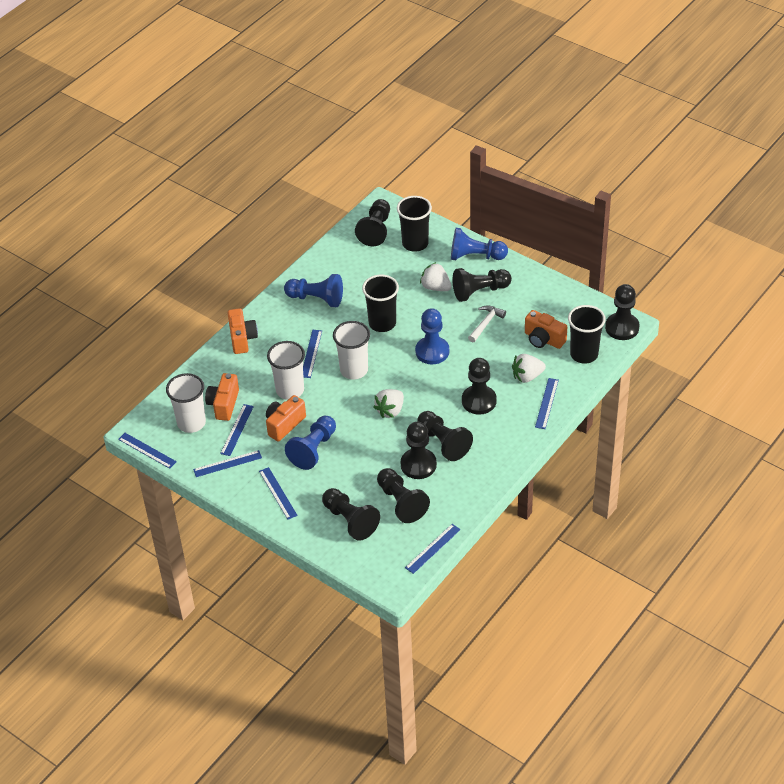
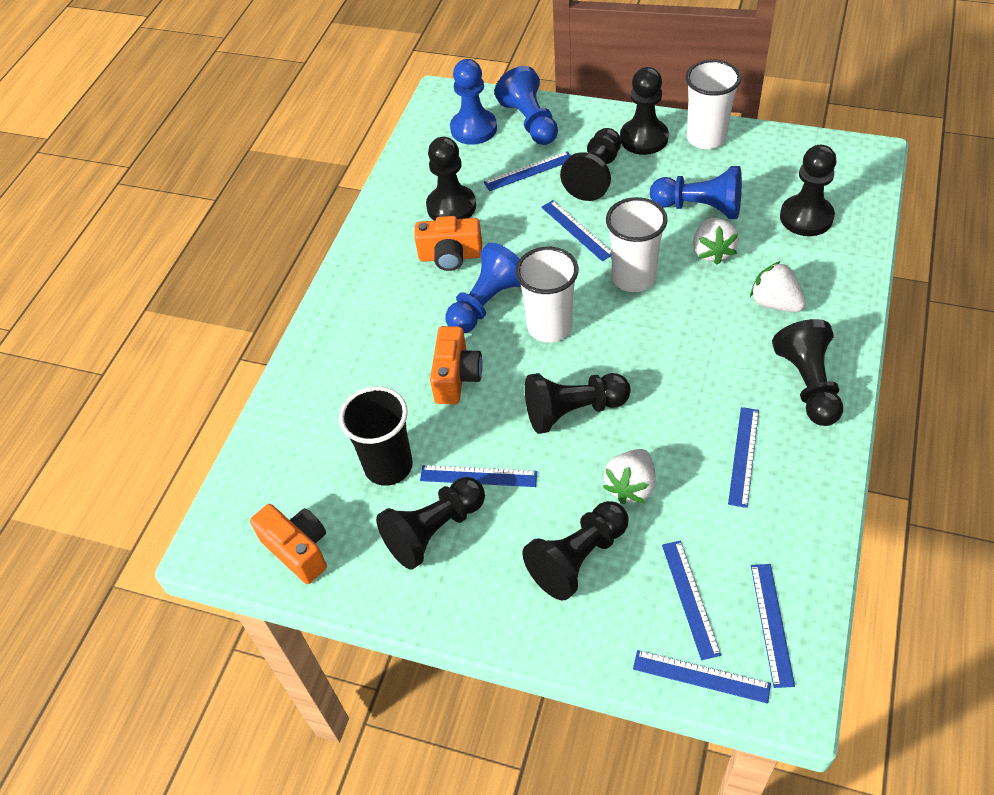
black cup: 3 -> 1
orange camera: 4 -> 3
white hammer: 1 -> 0

